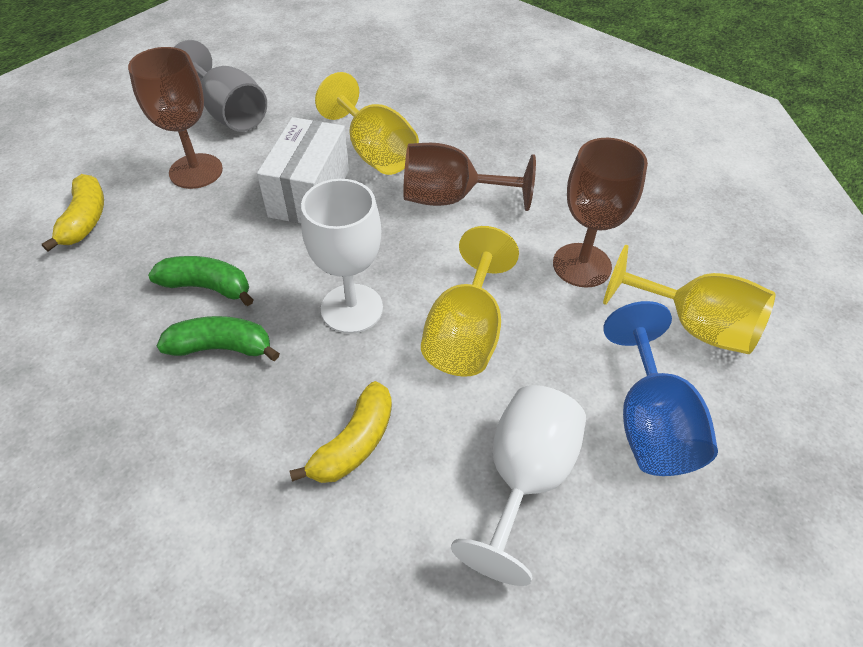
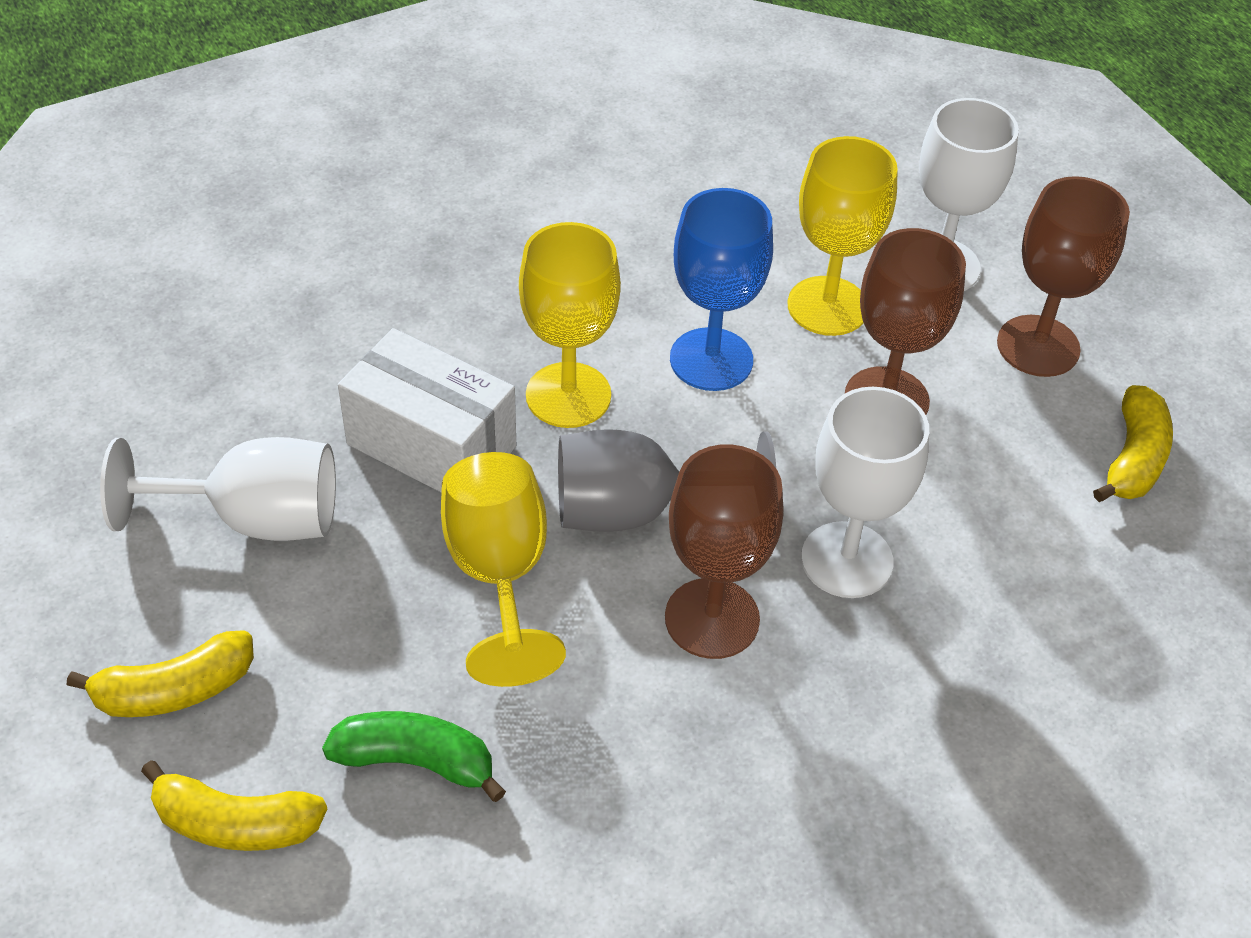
green banana: 2 -> 1
white goblet: 2 -> 3
yellow banana: 2 -> 3

